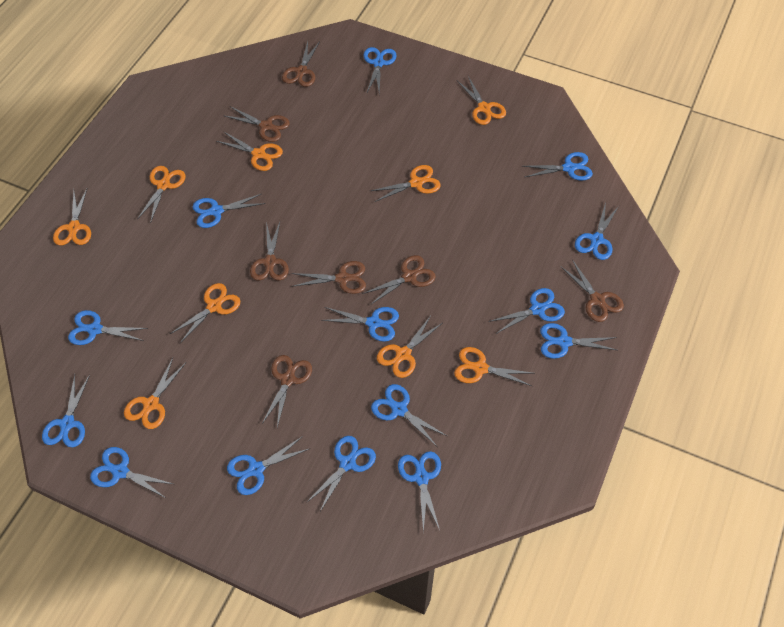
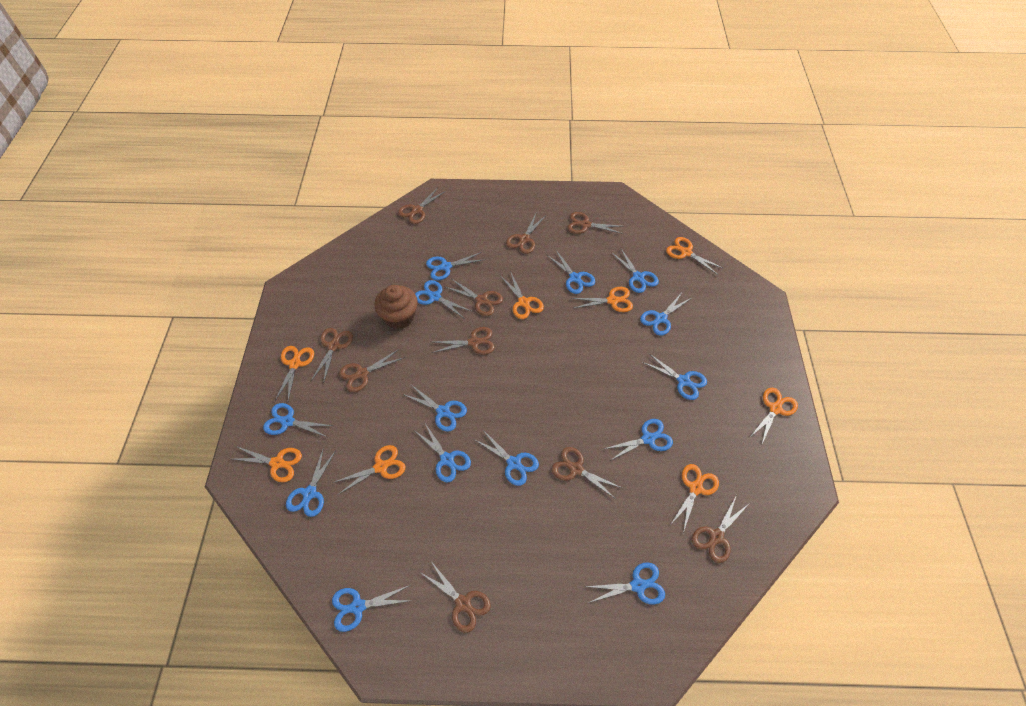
brown cupcake: 0 -> 1
brown scissors: 7 -> 10
orange scissors: 9 -> 8

